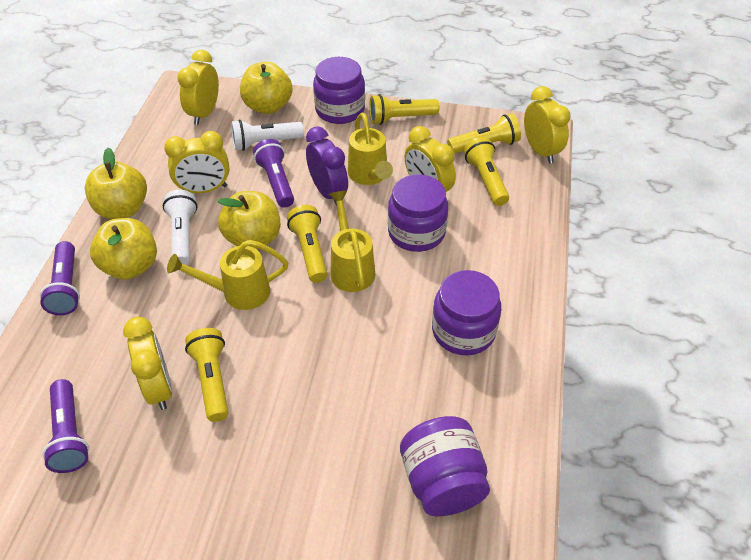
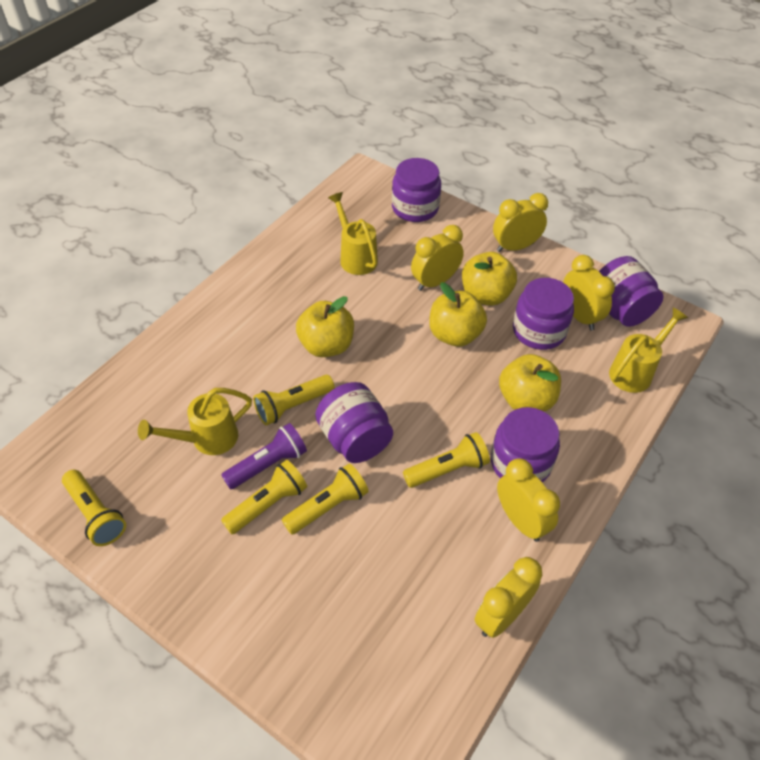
purple clock: 1 -> 0
purple flashlight: 3 -> 1
purple jar: 4 -> 5
white flashlight: 2 -> 0

